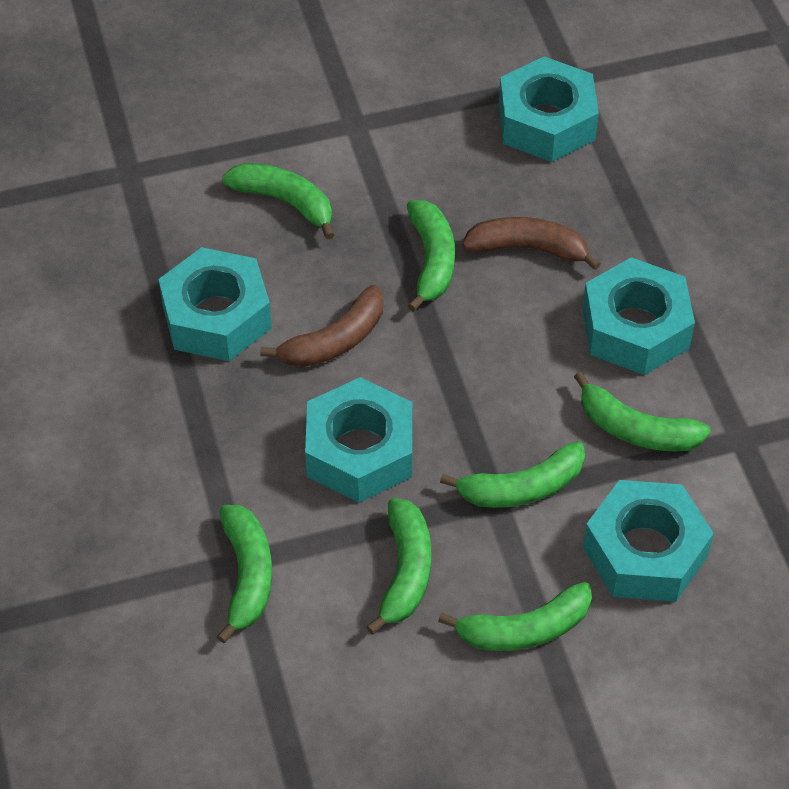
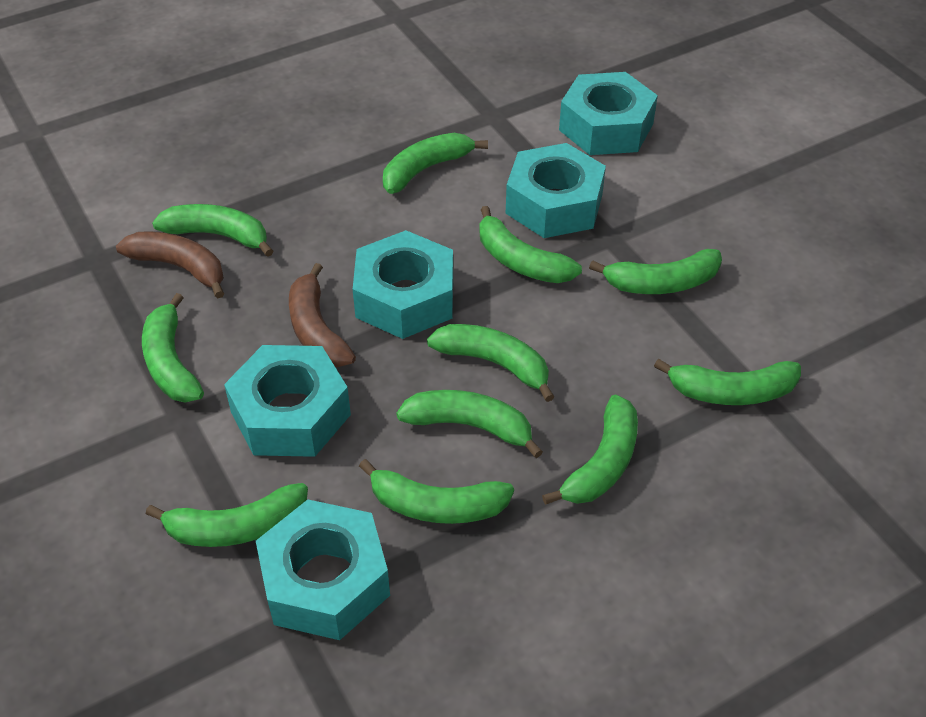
green banana: 7 -> 11

